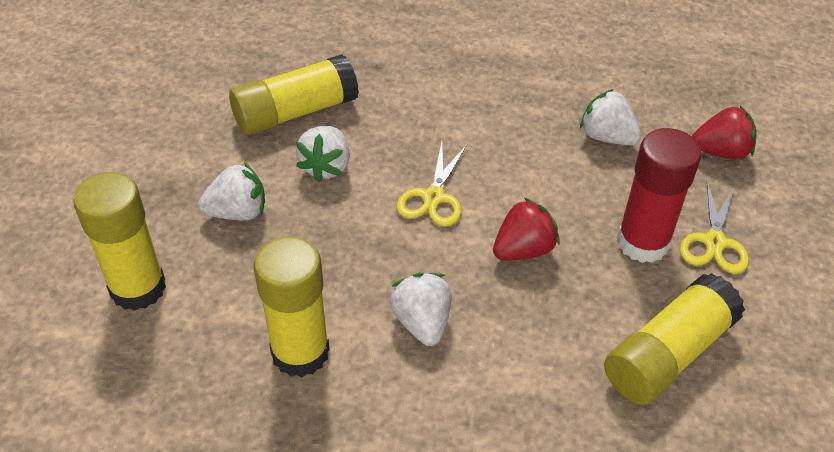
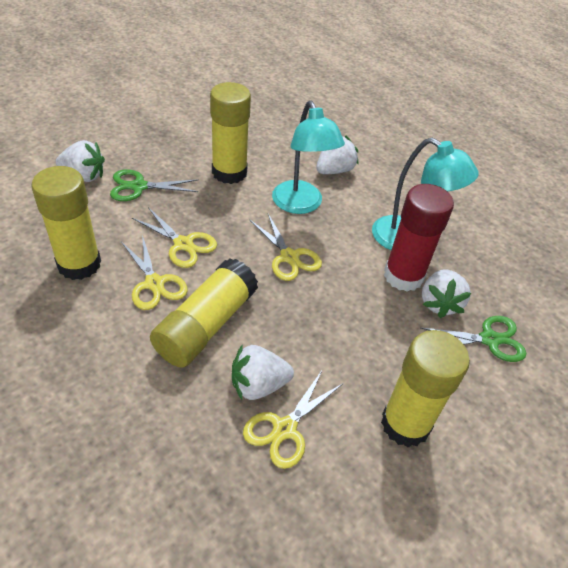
green scissors: 0 -> 2
red strawberry: 2 -> 0
turquoise lamp: 0 -> 2
yellow scissors: 2 -> 4

